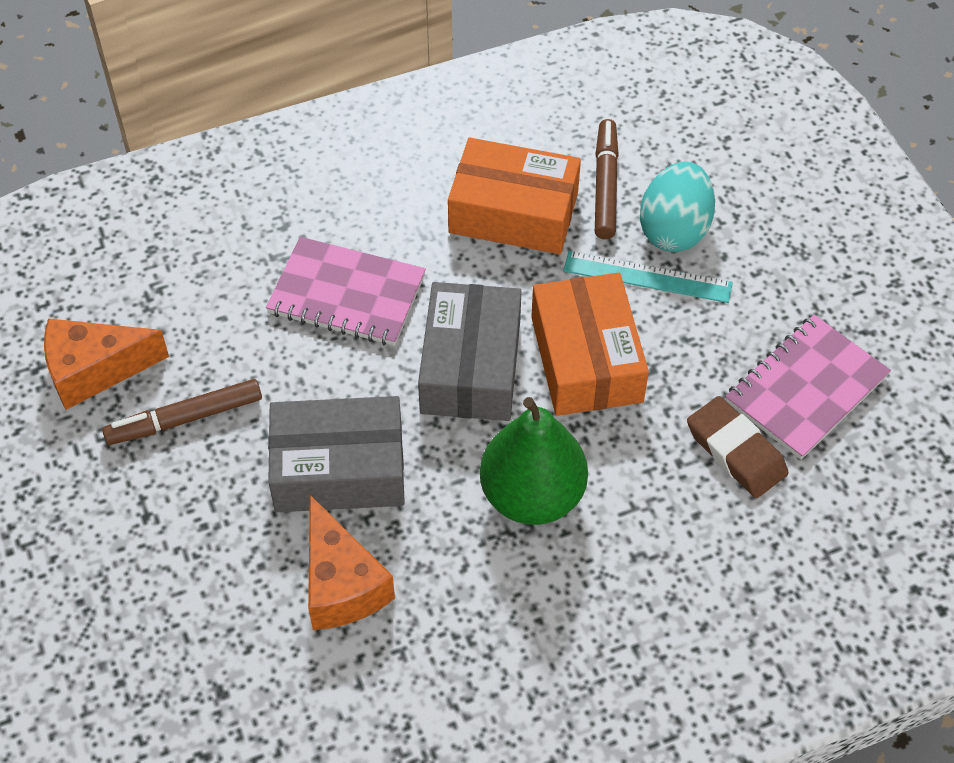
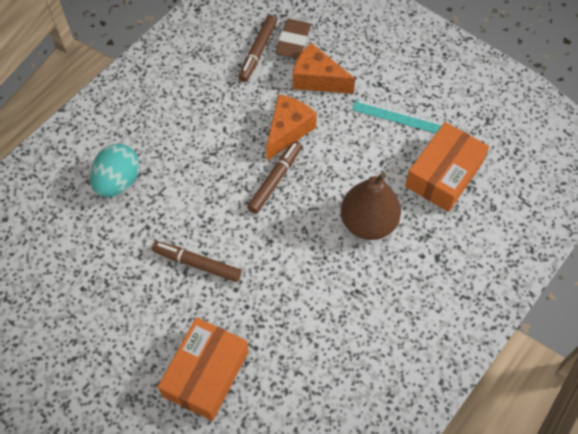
brown marker: 2 -> 3
brown pear: 0 -> 1
green pear: 1 -> 0
grey box: 2 -> 0
pink notebook: 2 -> 0

